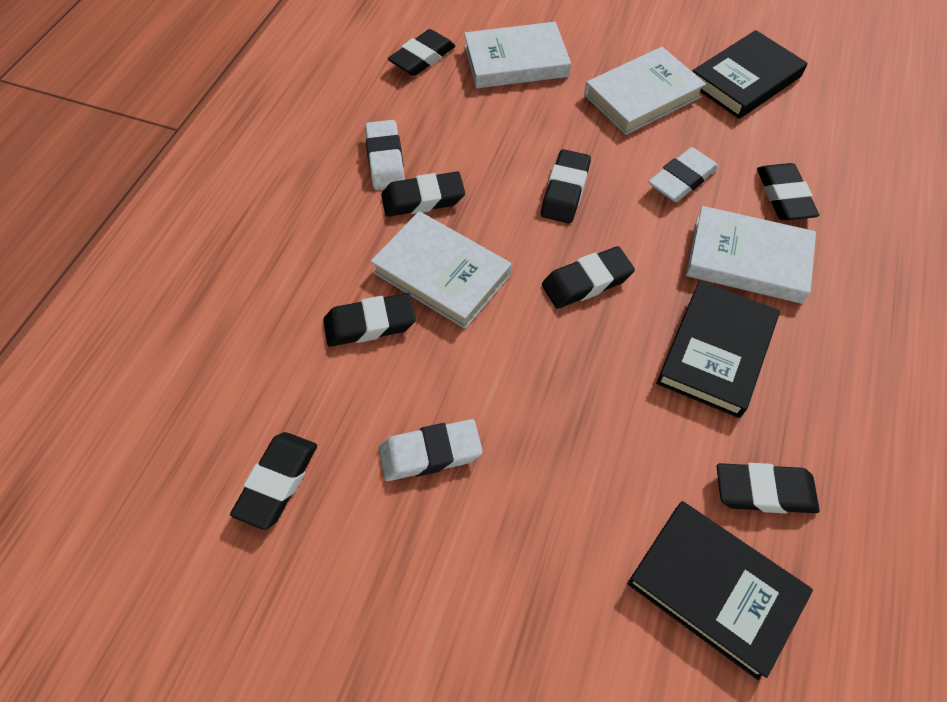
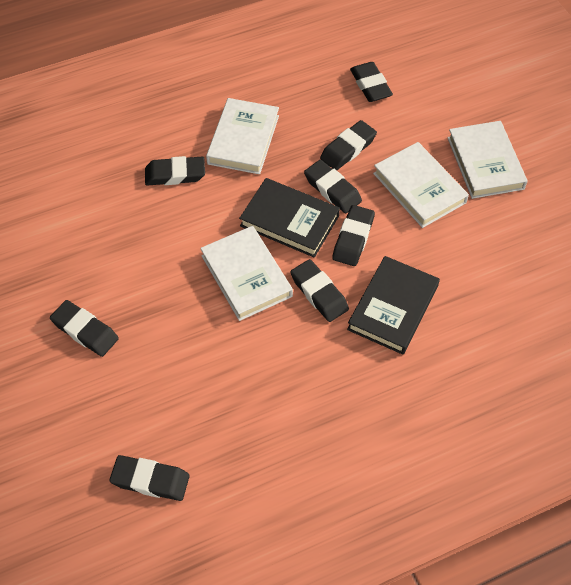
black book: 3 -> 2
white eraser: 3 -> 0

